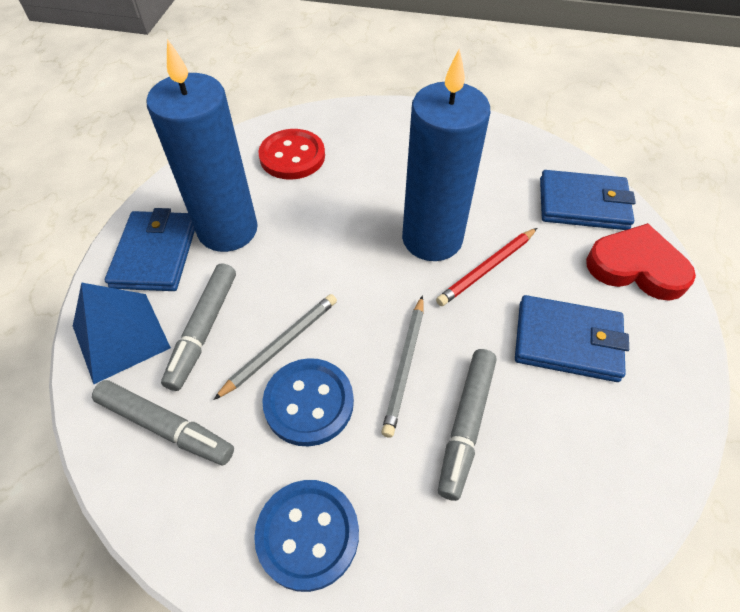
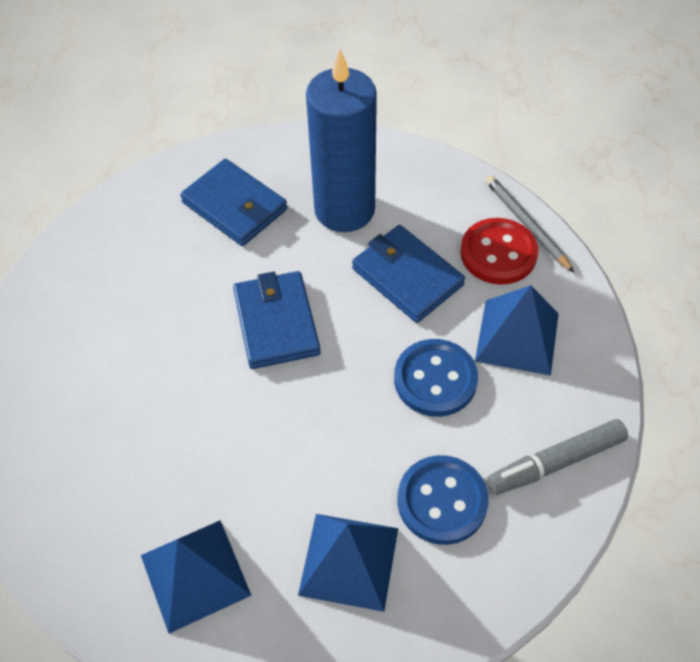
blue candle: 2 -> 1
blue pyramid: 1 -> 3
grey marker: 3 -> 1
grey pencil: 2 -> 1
red heart: 1 -> 0
red pencil: 1 -> 0

